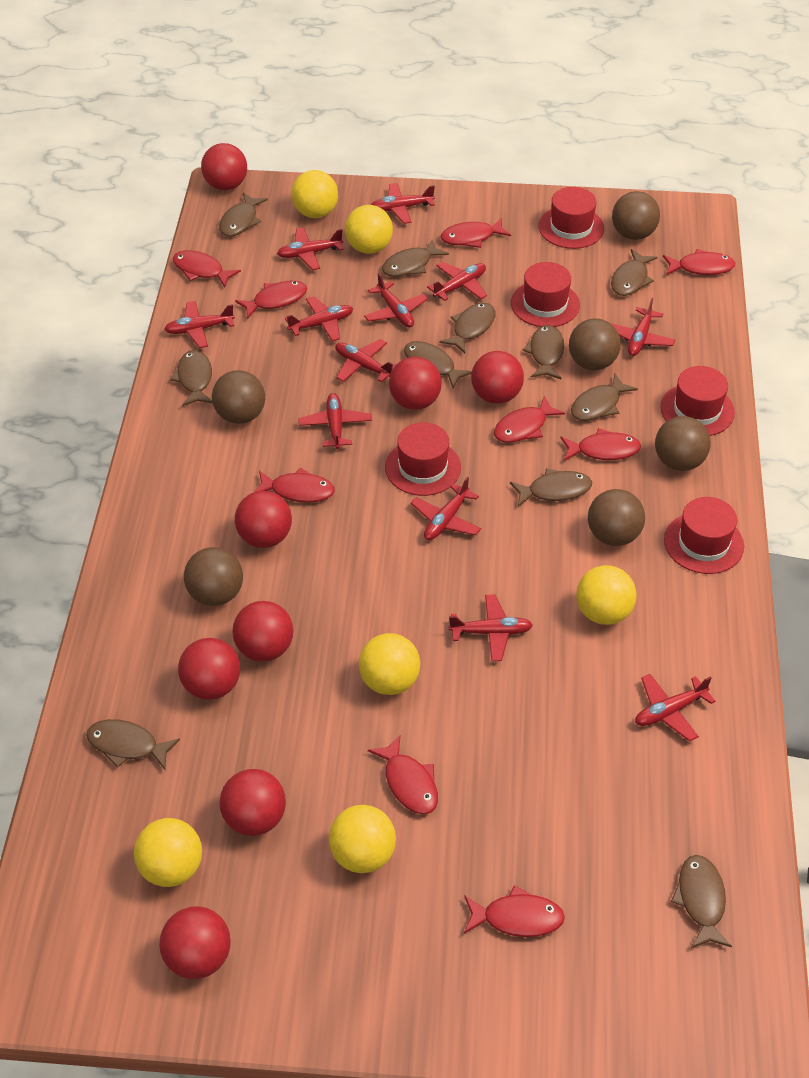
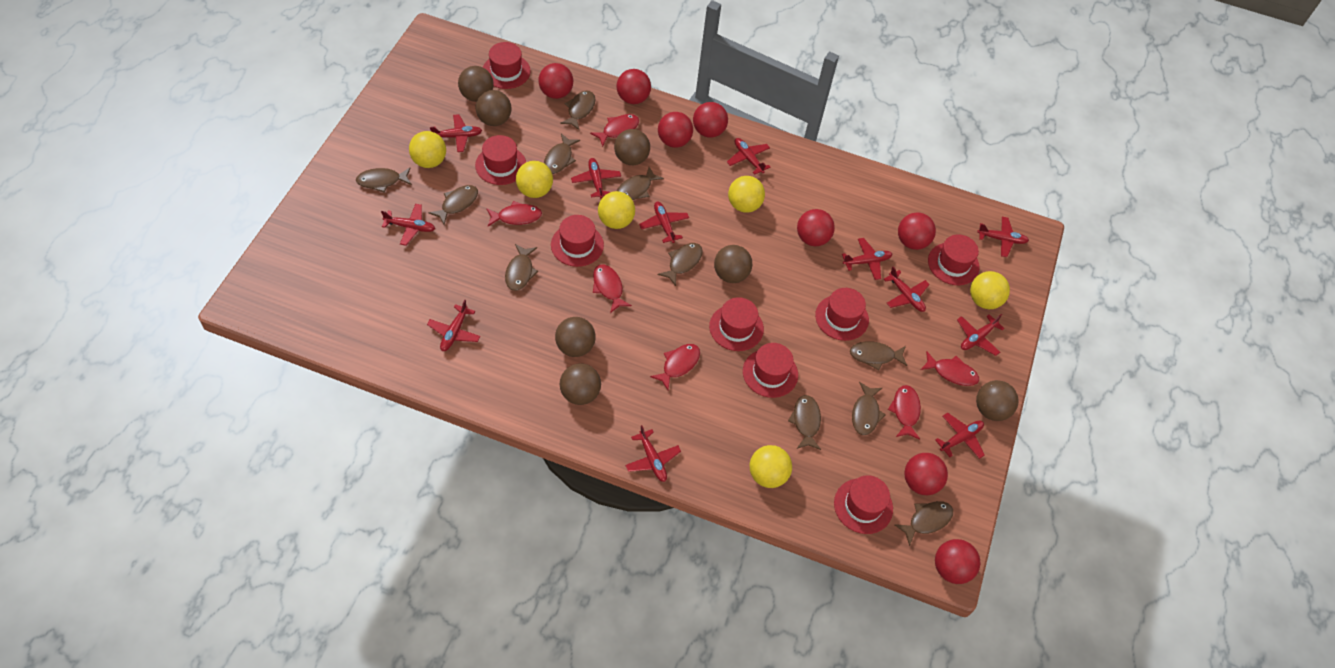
brown ball: 6 -> 7
red fish: 9 -> 6
red hat: 5 -> 8

